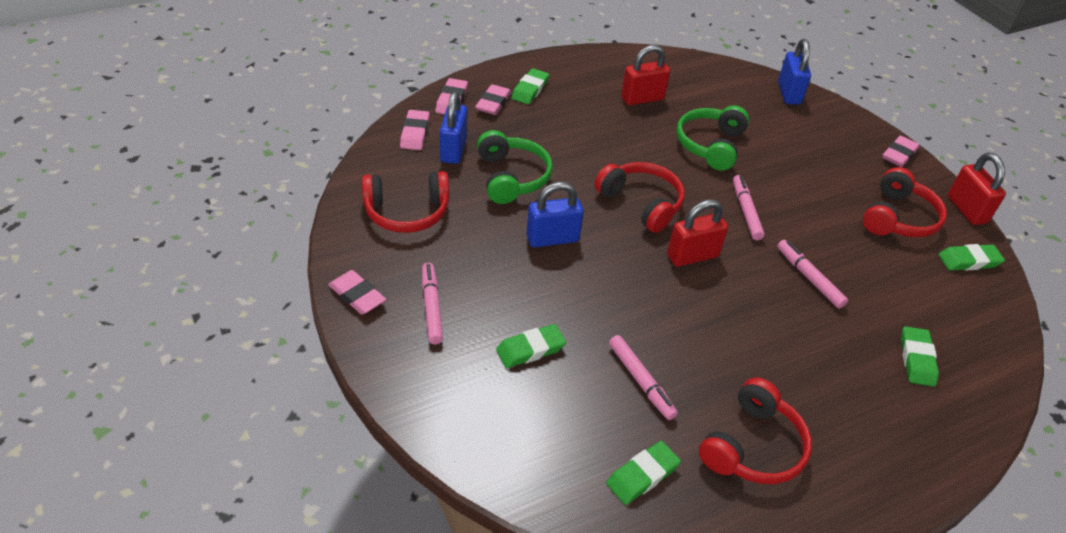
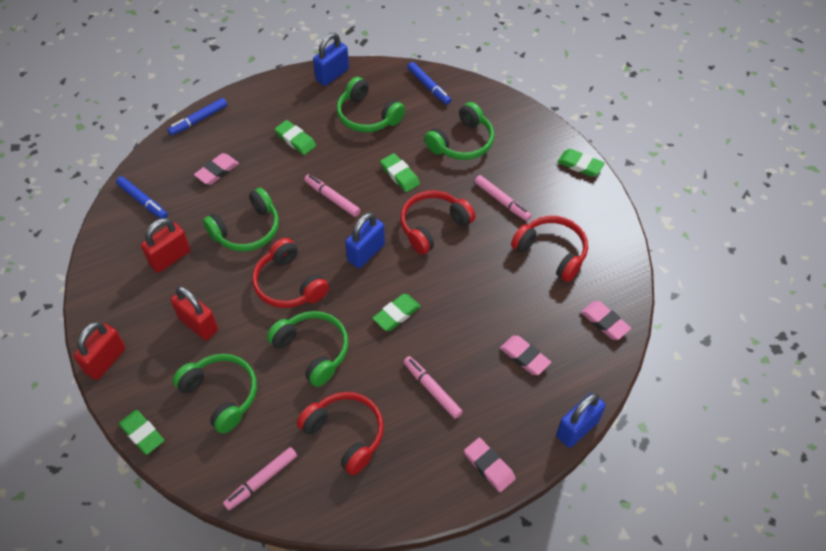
blue marker: 0 -> 3
green headphones: 2 -> 5
pink eraser: 5 -> 4

